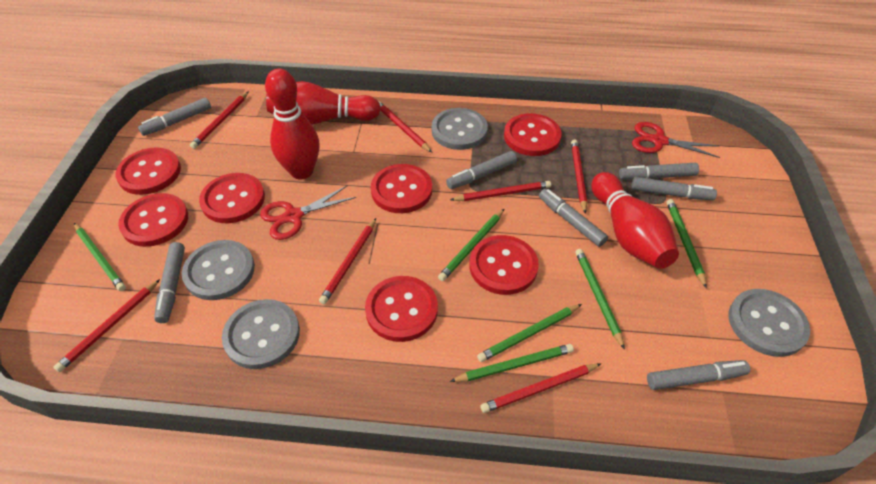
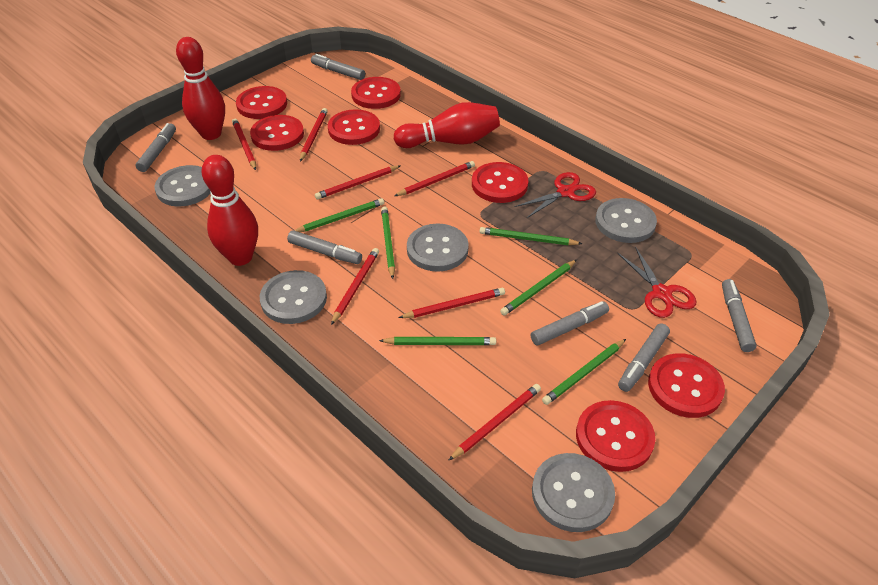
grey button: 4 -> 5
grey marker: 7 -> 6

